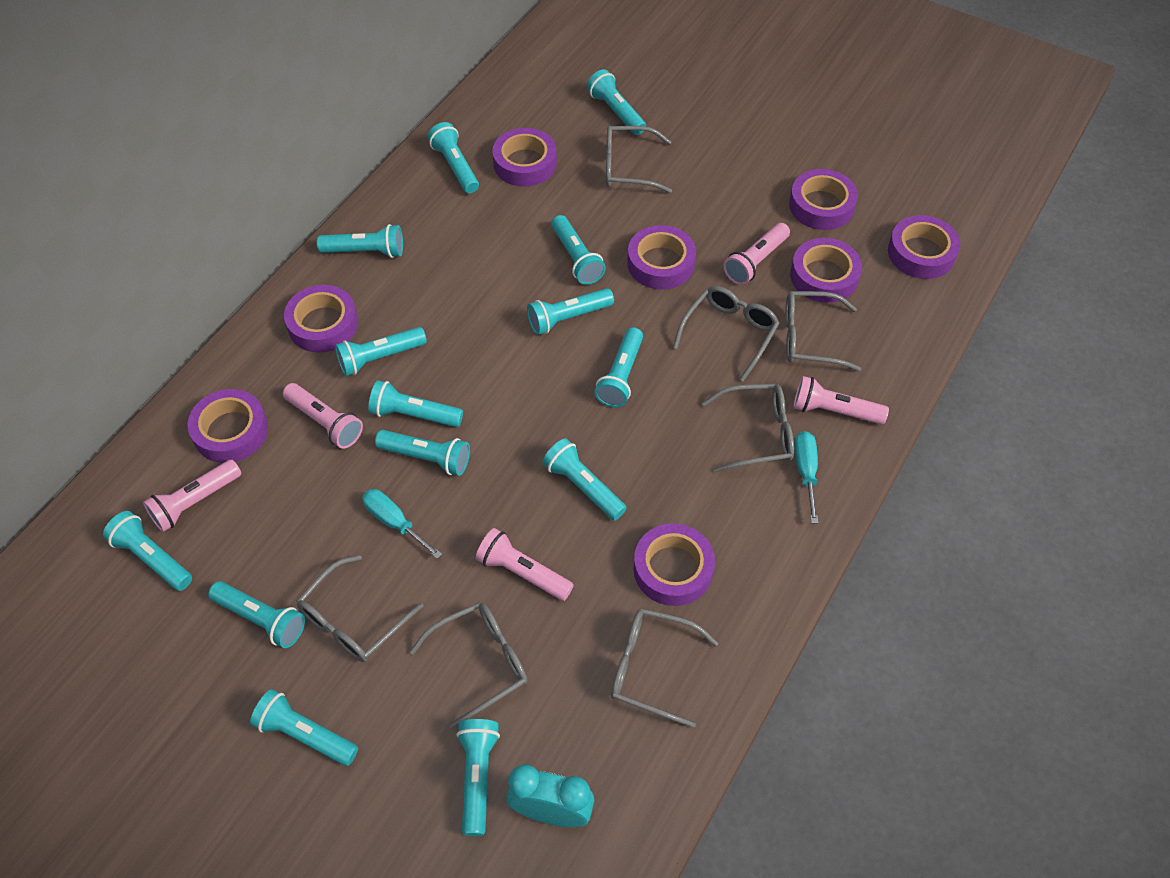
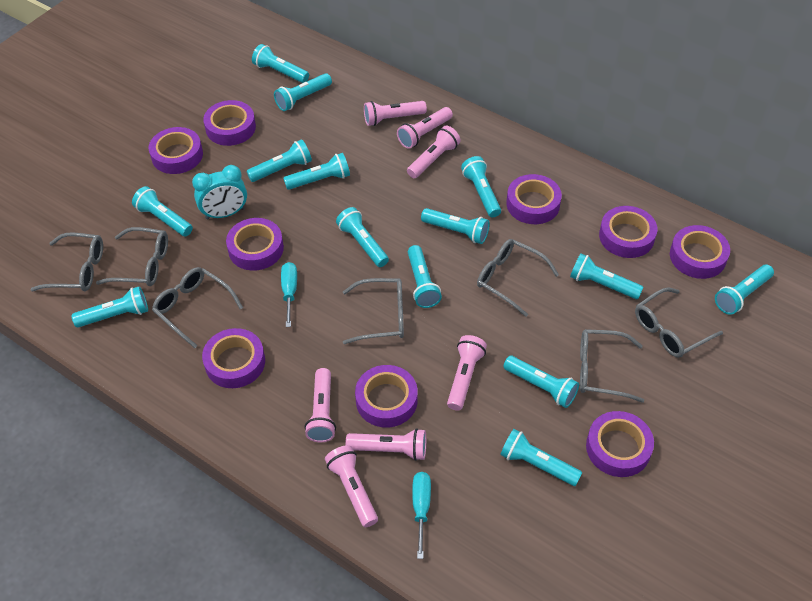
pink flashlight: 5 -> 7
purple tape: 8 -> 9

